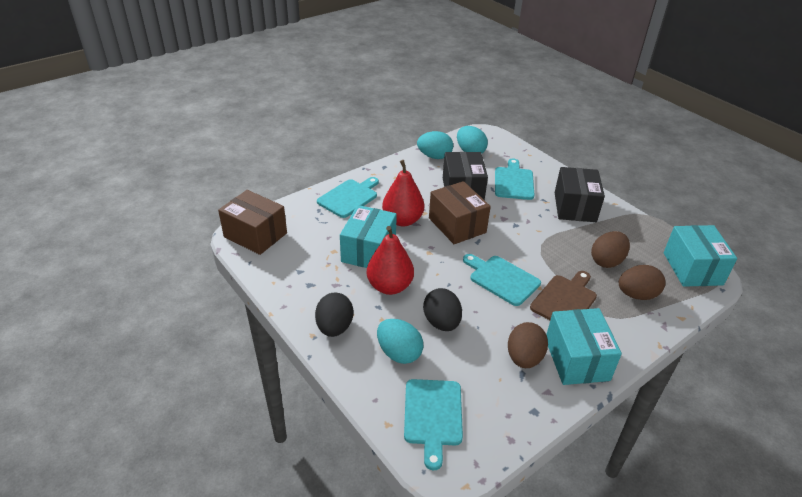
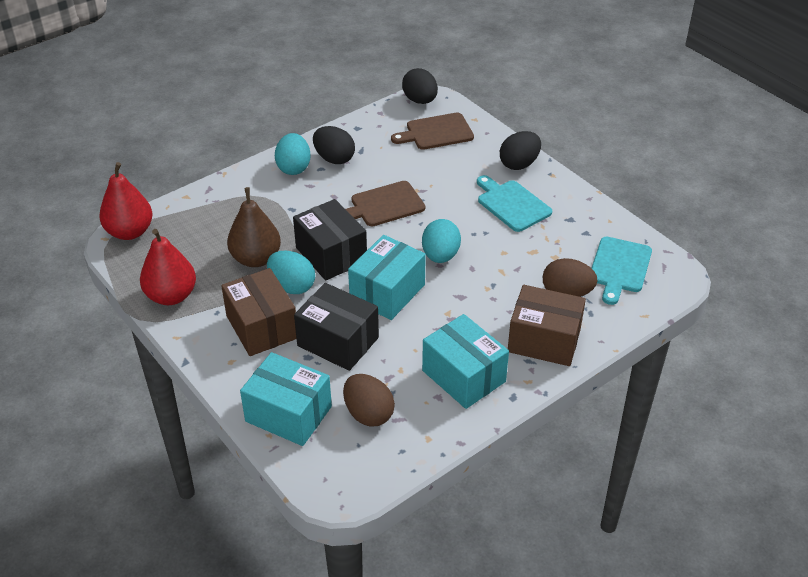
black egg: 2 -> 3
brown cutting board: 1 -> 2
brown egg: 3 -> 2
brown pear: 0 -> 1
turquoise cutting board: 4 -> 2

